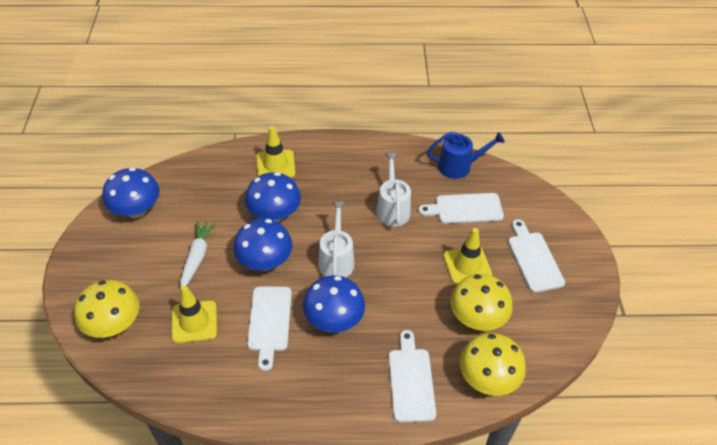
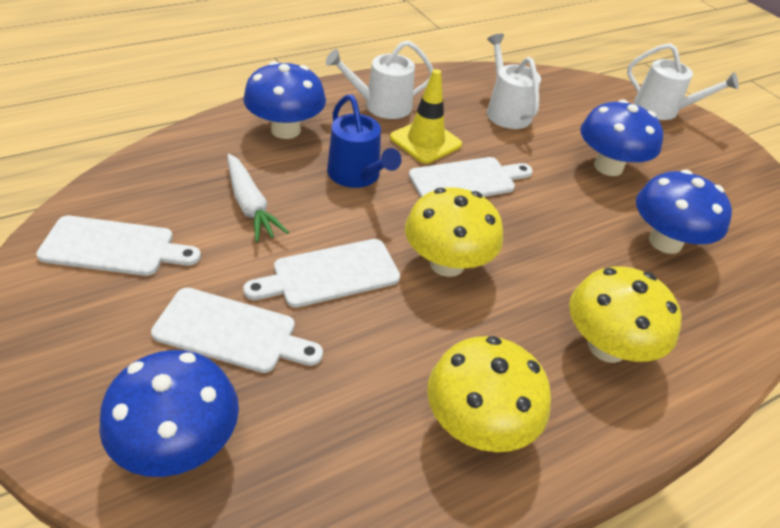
white watering can: 2 -> 3
yellow traffic cone: 3 -> 1

